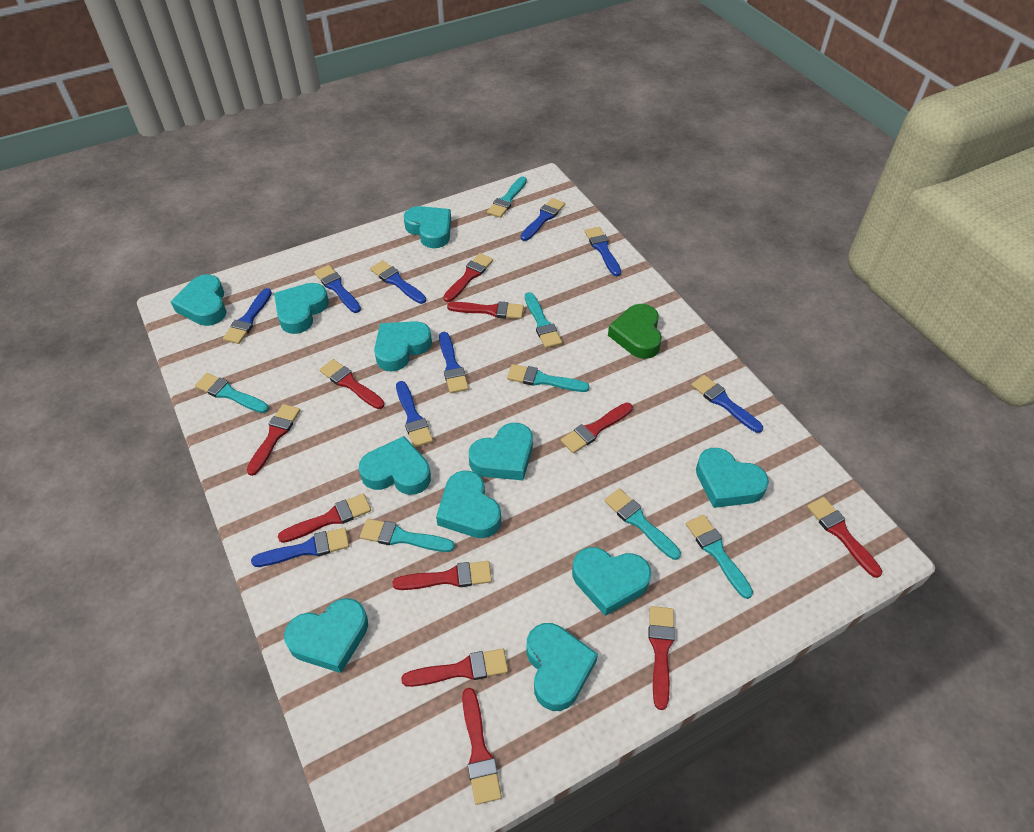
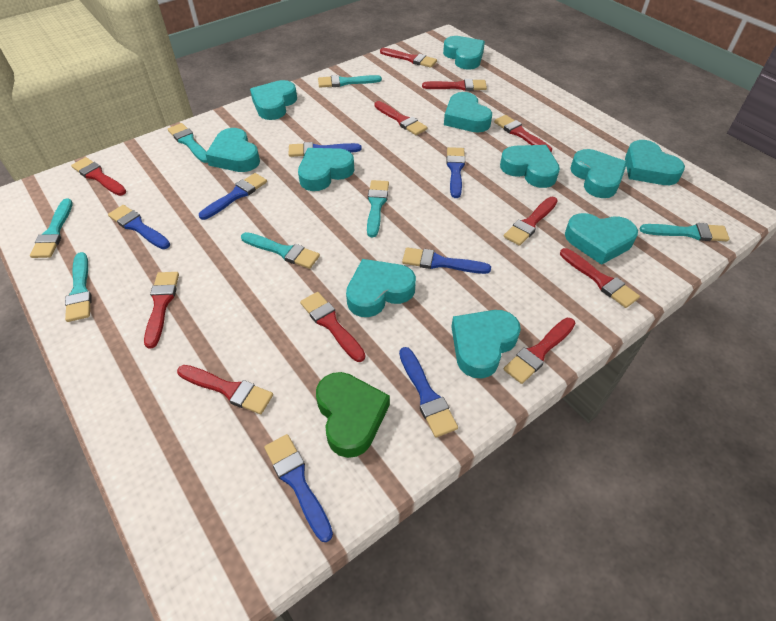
blue brush: 9 -> 7

